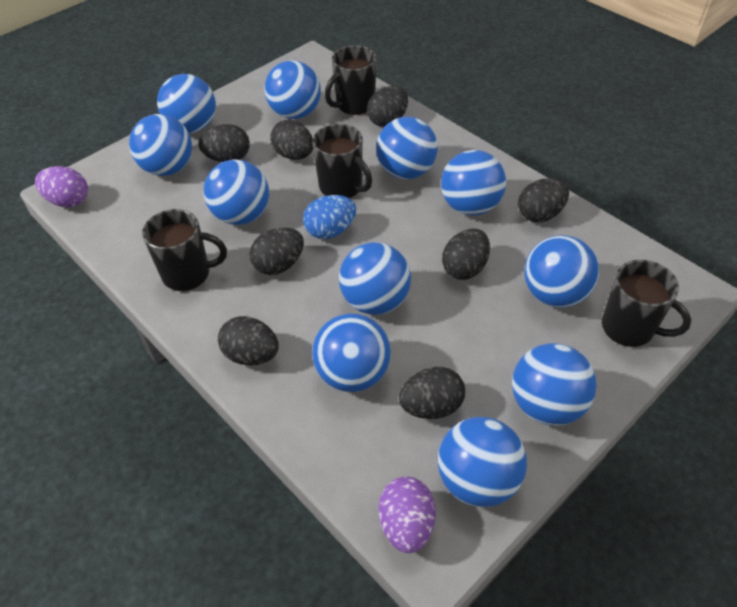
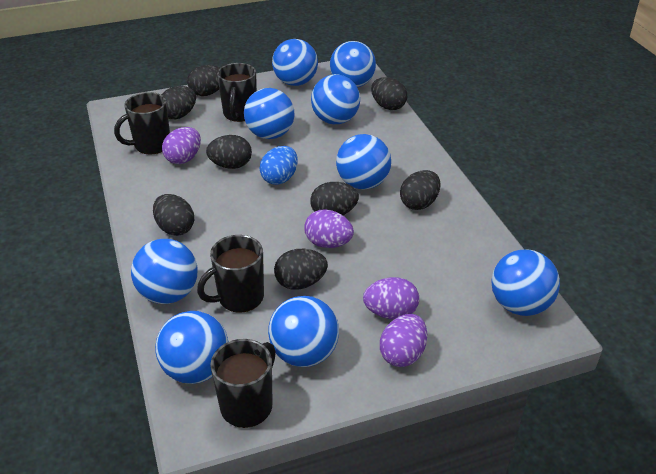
blue ball: 11 -> 9
purple egg: 2 -> 4

